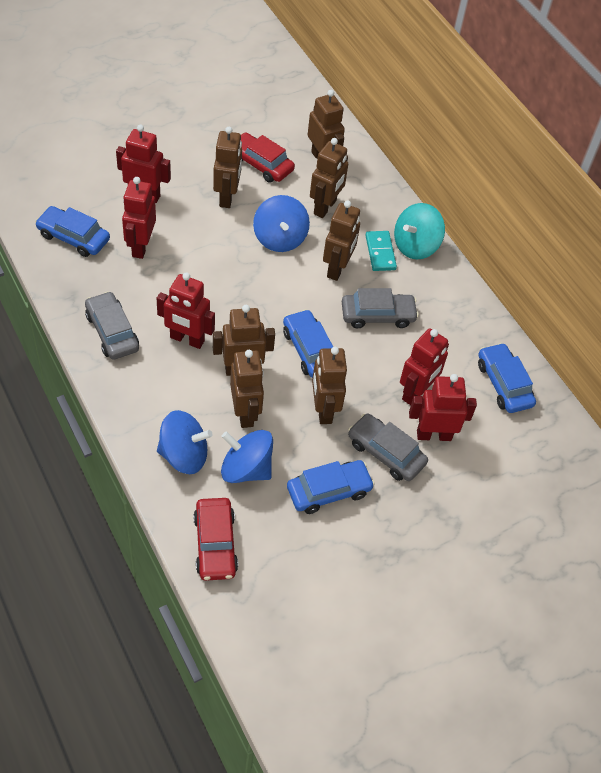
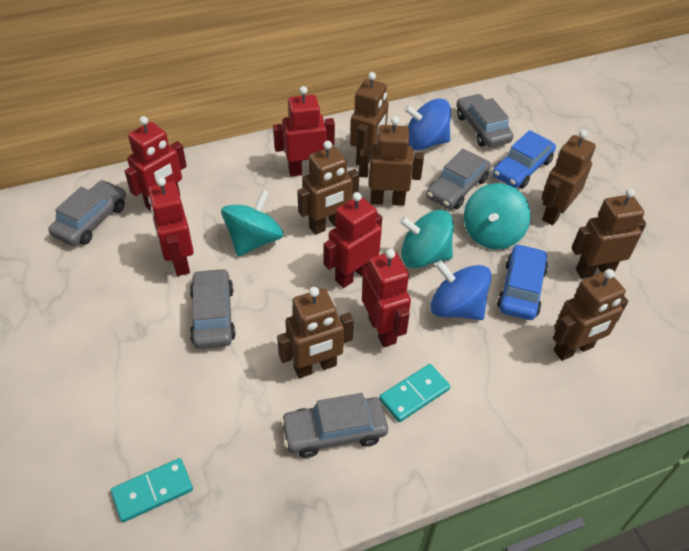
blue car: 4 -> 2
blue spinning top: 3 -> 2
grey car: 3 -> 5
red car: 2 -> 0
turquoise domino: 1 -> 2
turquoise spinning top: 1 -> 3

